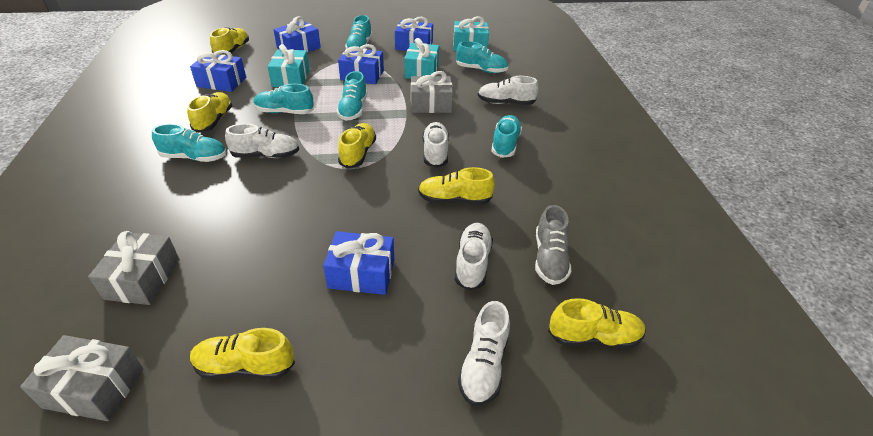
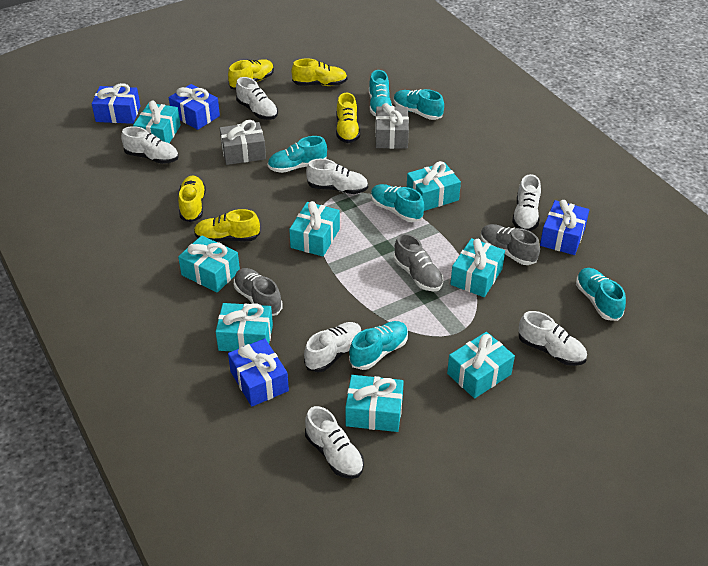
blue gift: 5 -> 4
grey gift: 3 -> 2
grey shoe: 1 -> 3
turquoise gift: 3 -> 8
white shoe: 5 -> 7
yellow shoe: 6 -> 5

